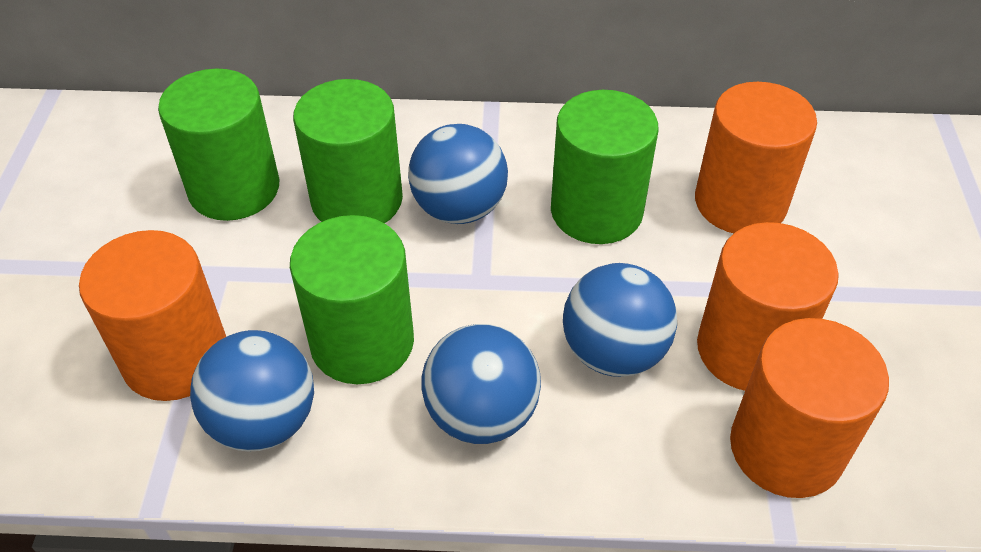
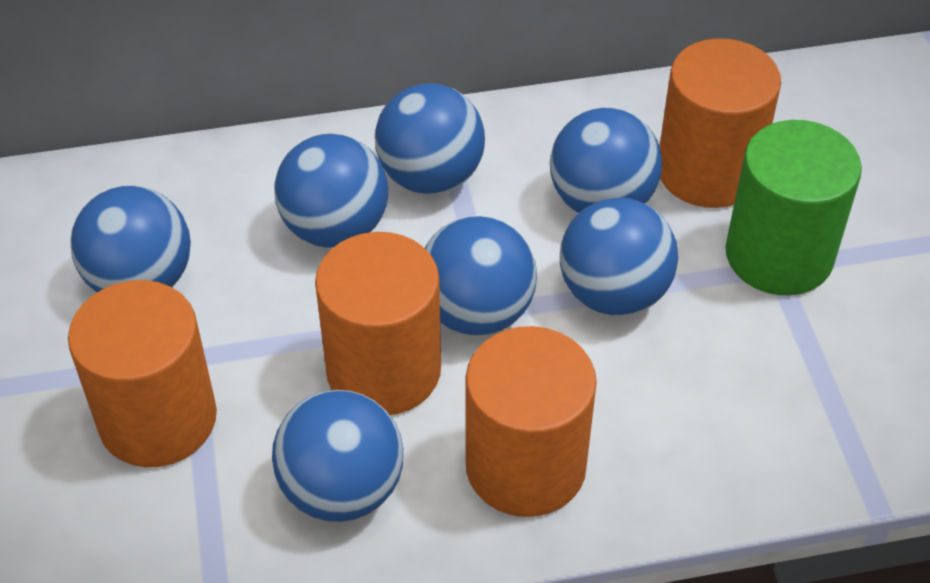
blue ball: 4 -> 7
green cylinder: 4 -> 1

